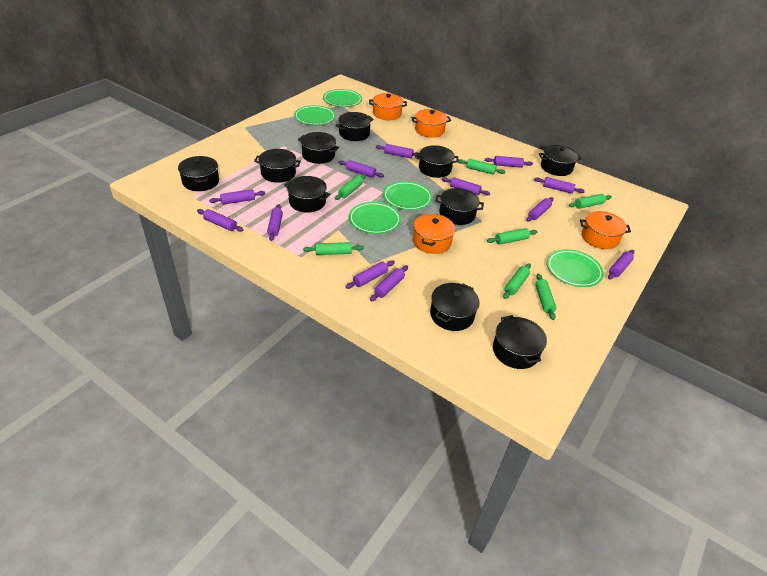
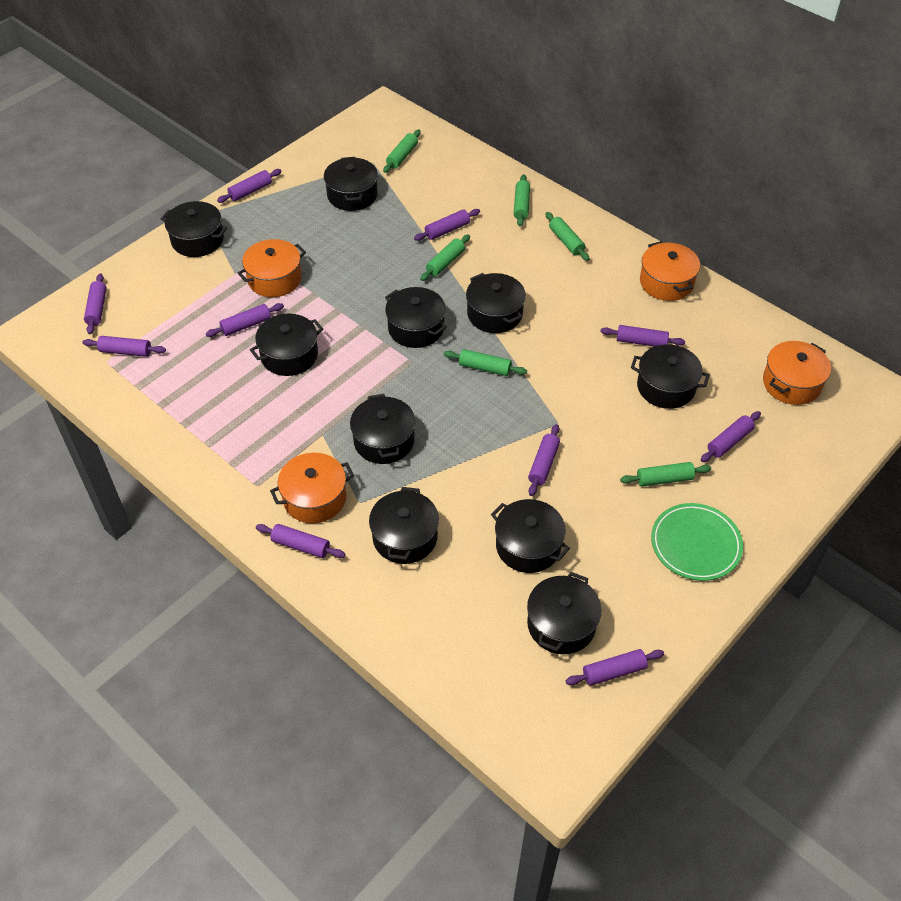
green plate: 5 -> 1
green rolling pin: 7 -> 6
purple rolling pin: 12 -> 10

